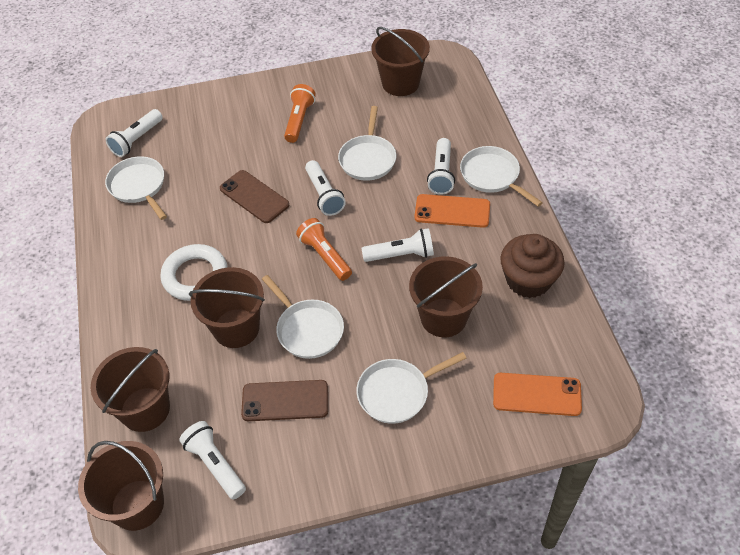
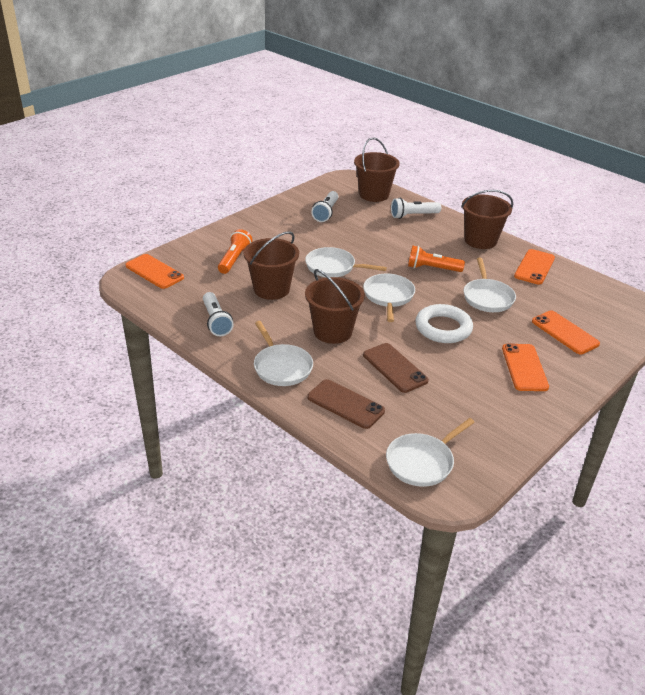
brown bucket: 5 -> 4
brown cupcake: 1 -> 0
orange phone: 2 -> 4
white flashlight: 5 -> 3

